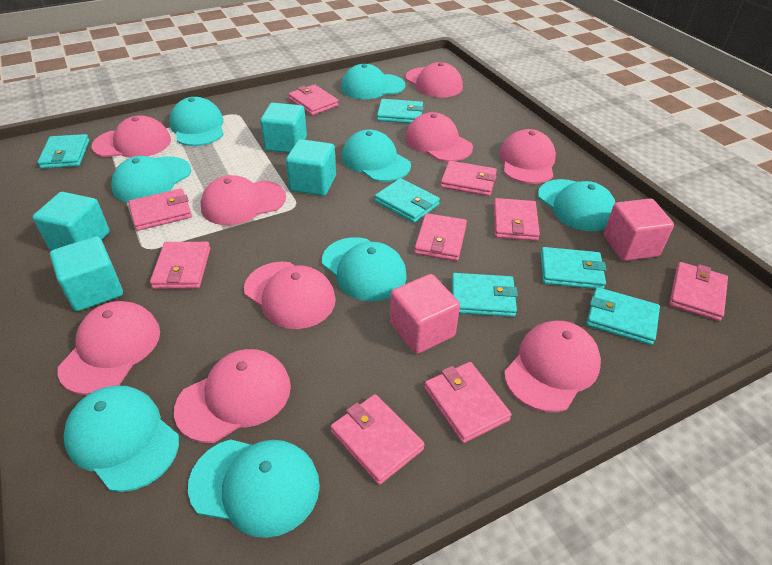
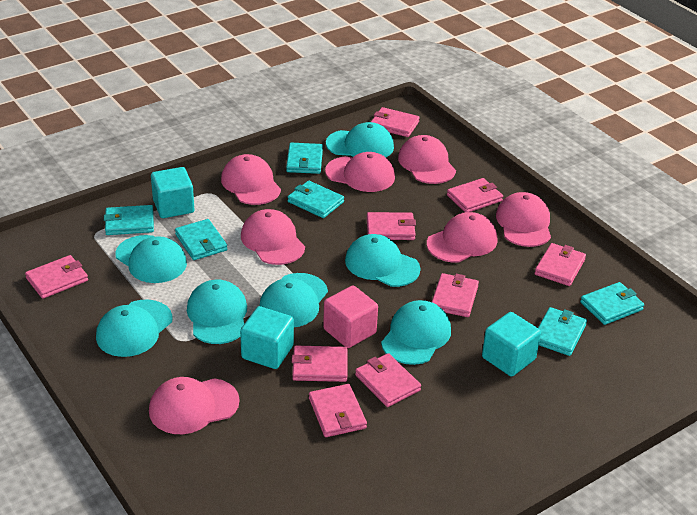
pink cap: 9 -> 7
pink cube: 2 -> 1
turquoise cap: 8 -> 7
turquoise cube: 4 -> 3

